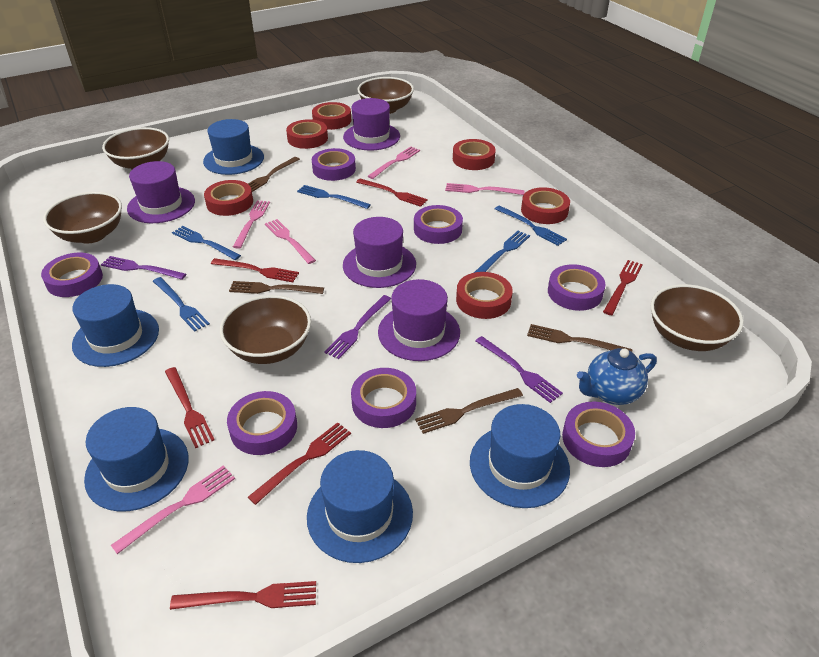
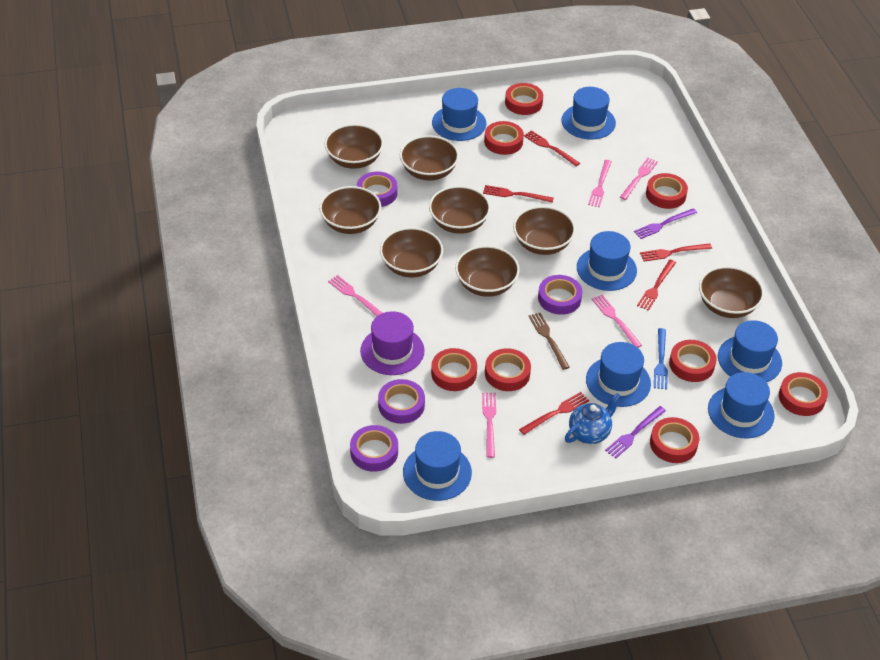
blue fork: 5 -> 1
blue hat: 5 -> 7
brown bowl: 5 -> 8
brown fork: 4 -> 1
purple fork: 3 -> 2
purple hat: 4 -> 1
purple tape: 7 -> 4
red fork: 6 -> 5
red tape: 6 -> 8

